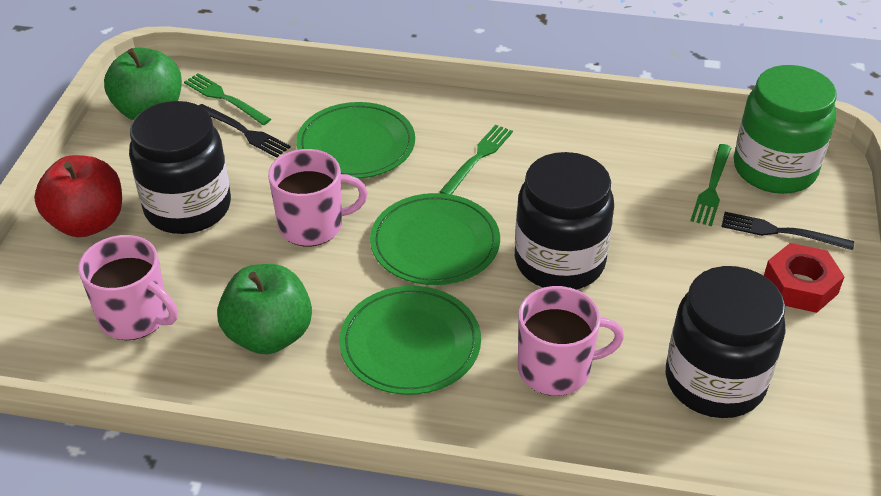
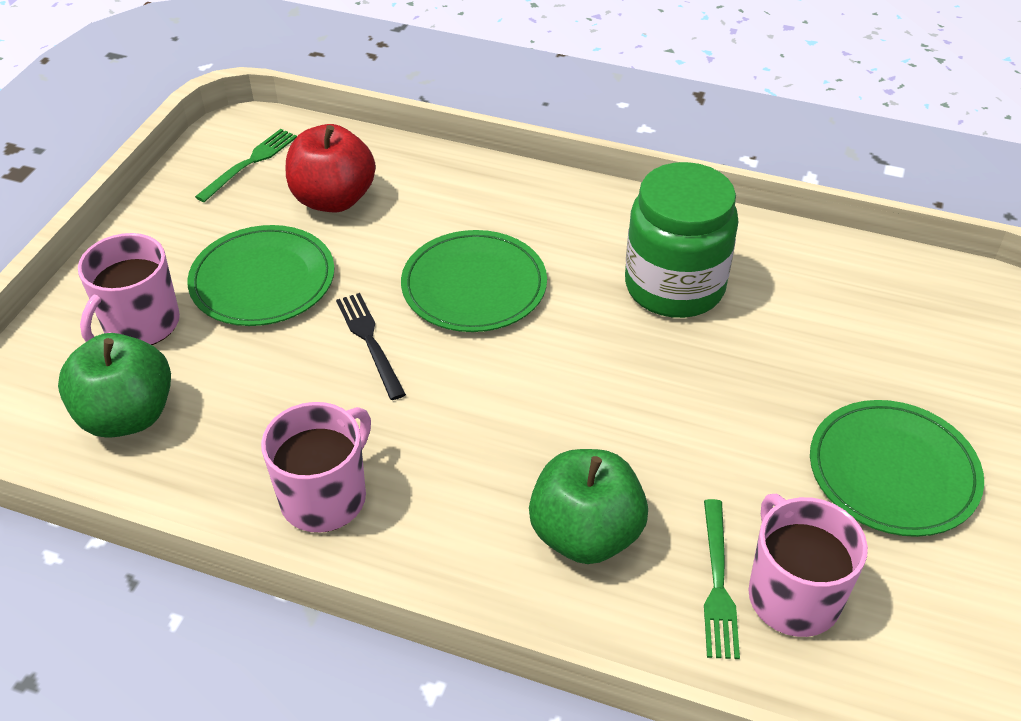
black fork: 2 -> 1
black jar: 3 -> 0
green fork: 3 -> 2
red nut: 1 -> 0

